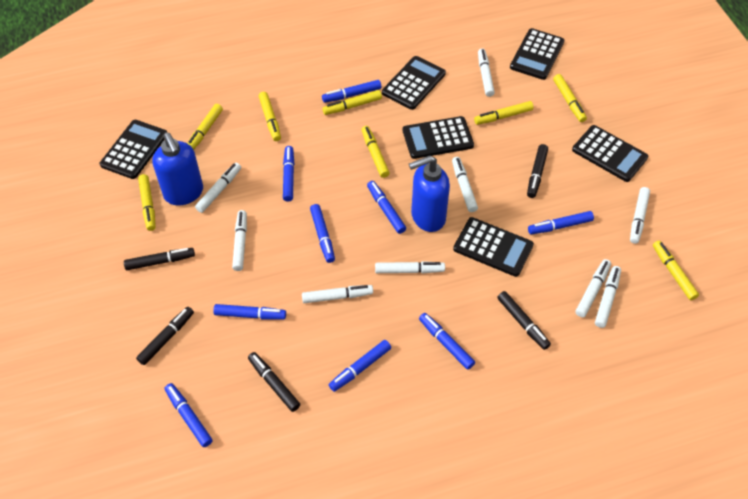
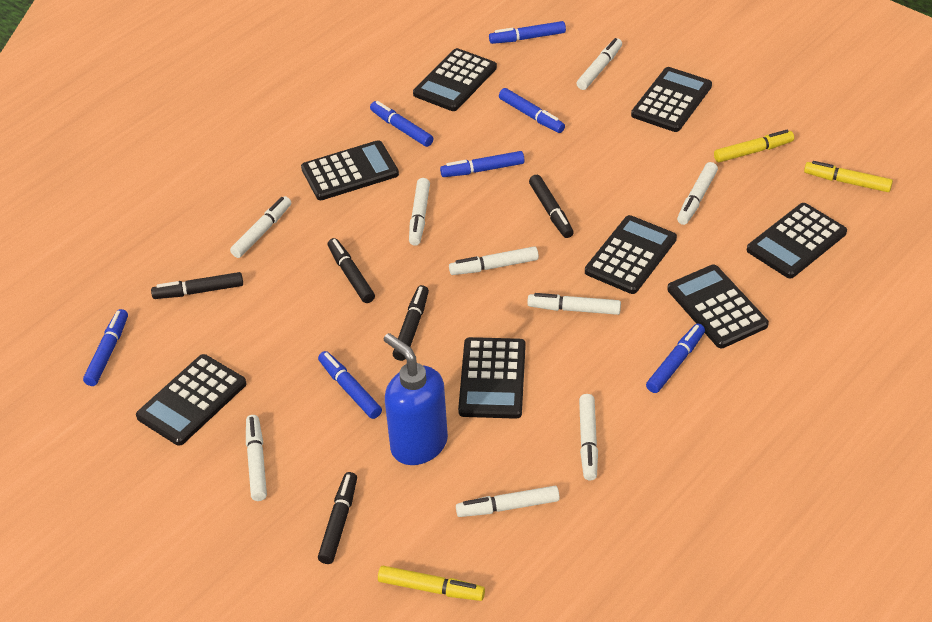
black calculator: 6 -> 8
blue marker: 9 -> 7
blue soap dispenser: 2 -> 1
yellow marker: 8 -> 3

